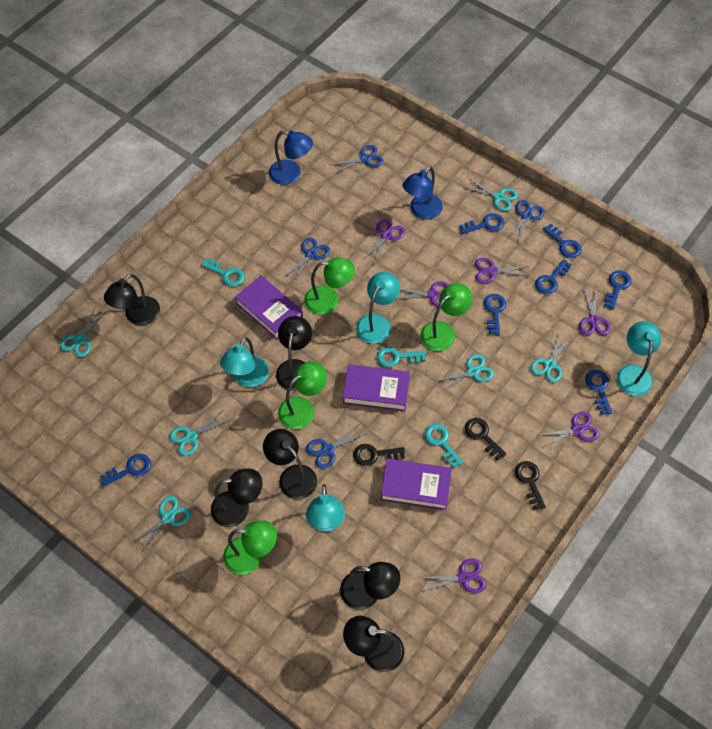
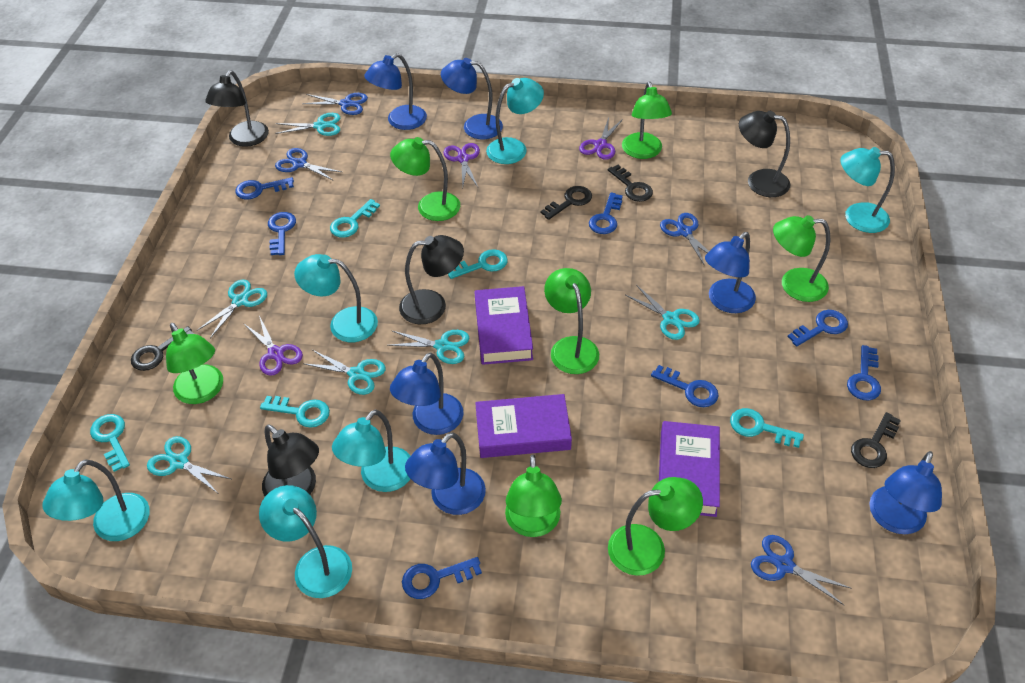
black key: 3 -> 4
black lamp: 6 -> 4
blue lamp: 2 -> 6
green lamp: 4 -> 7
purple scissors: 6 -> 3
turquoise key: 3 -> 5
turquoise lamp: 4 -> 6

